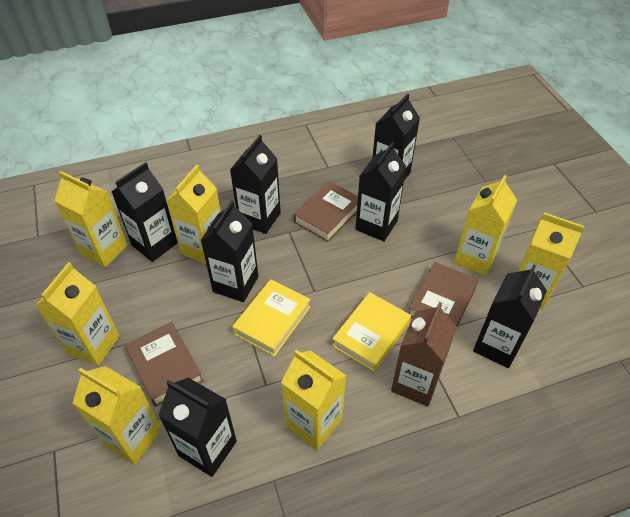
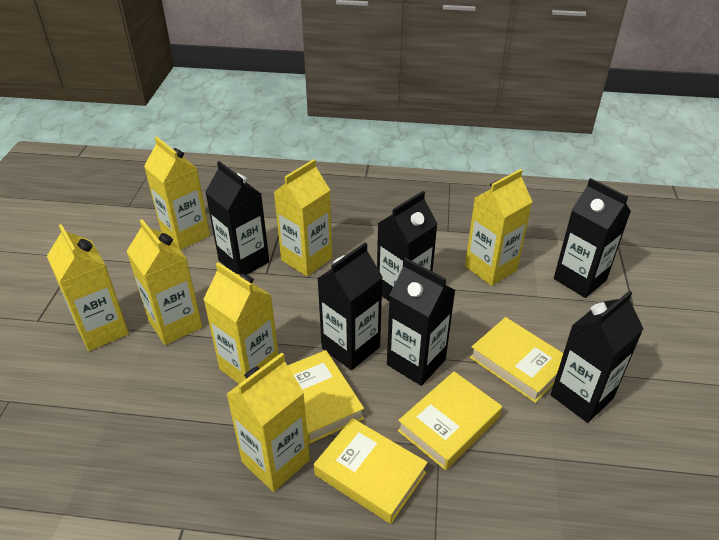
black carton: 7 -> 6
brown book: 3 -> 0
brown carton: 1 -> 0
yellow book: 2 -> 4

